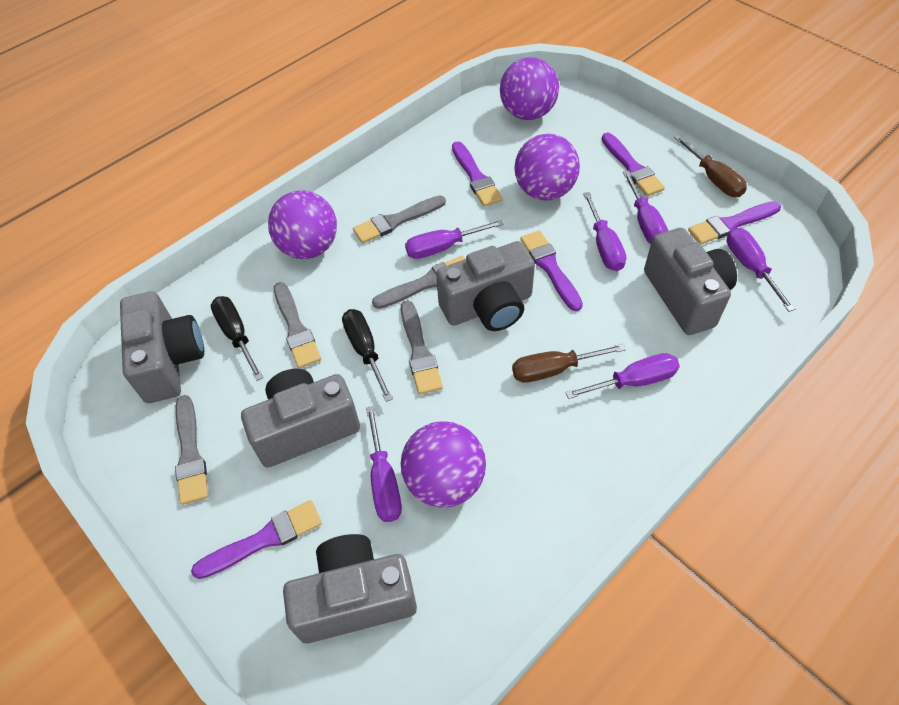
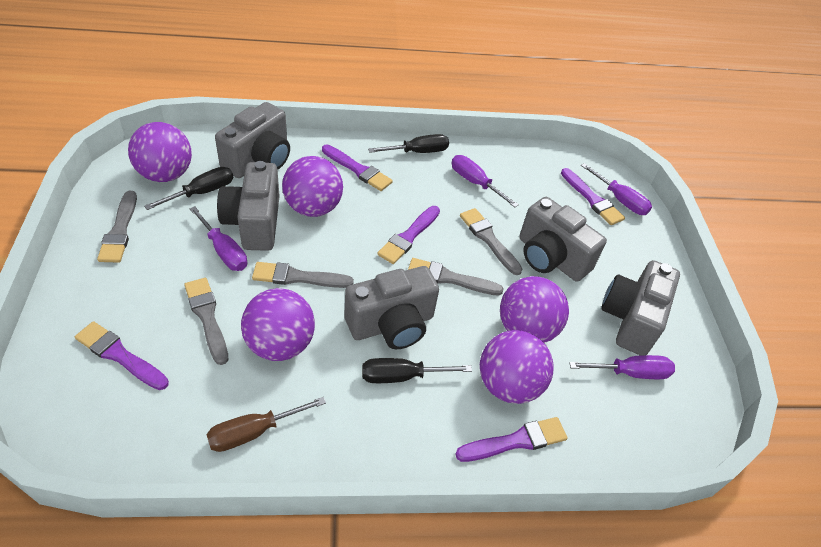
black screwdriver: 2 -> 3
brown screwdriver: 2 -> 1
purple ball: 4 -> 5
purple screwdriver: 6 -> 4

